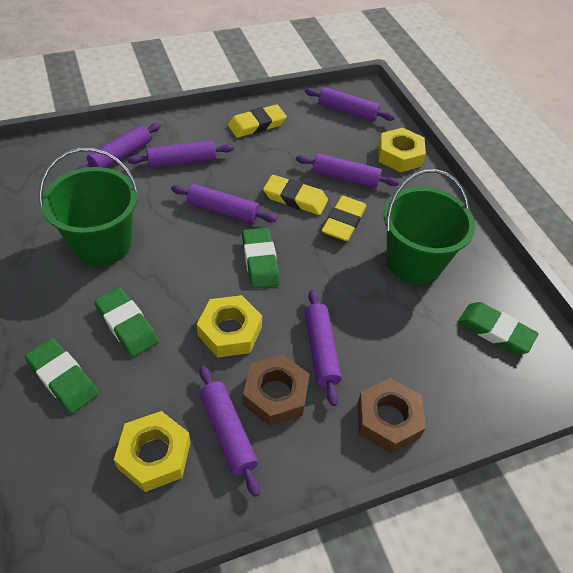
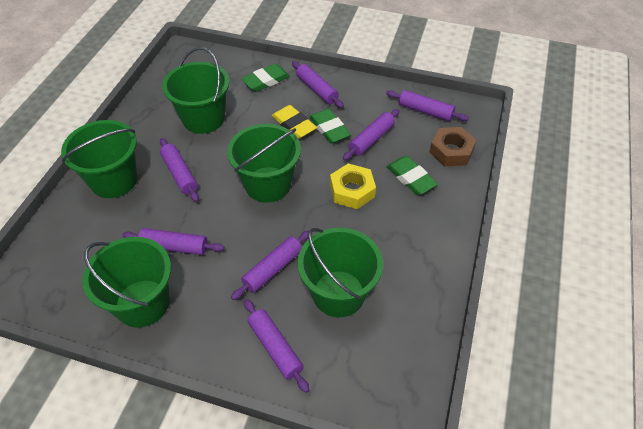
brown nut: 2 -> 1
green bucket: 2 -> 5
green eraser: 4 -> 3
yellow eraser: 3 -> 1
yellow nut: 3 -> 1

